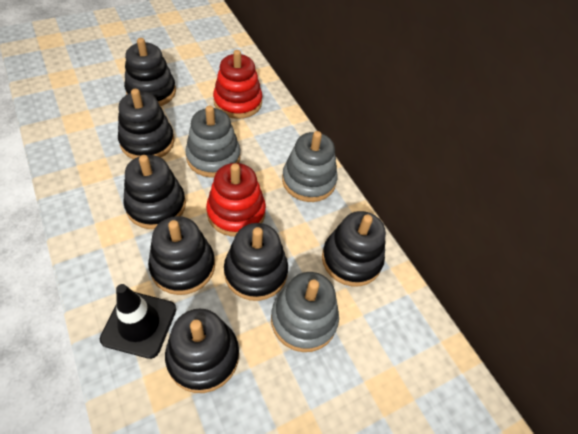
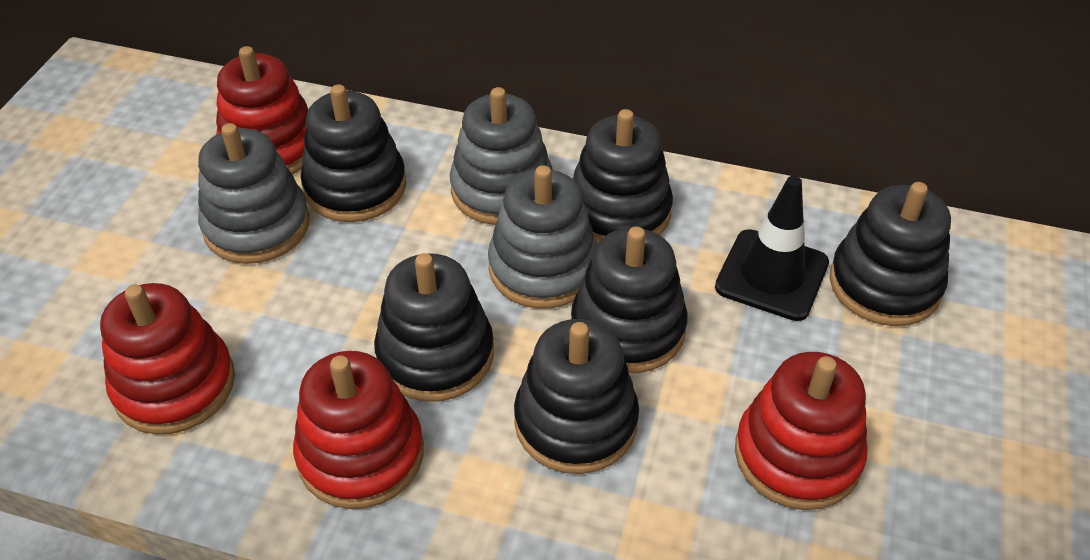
black stacking toy: 7 -> 6
red stacking toy: 2 -> 4

